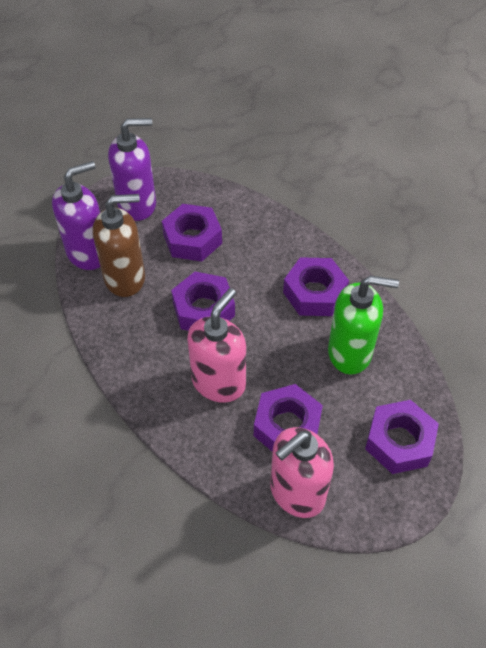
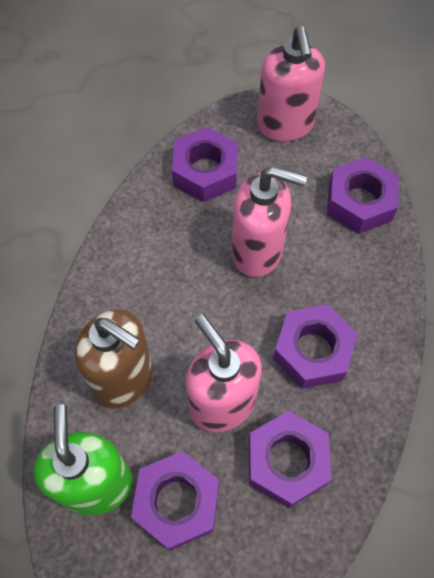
pink soap dispenser: 2 -> 3
purple soap dispenser: 2 -> 0

